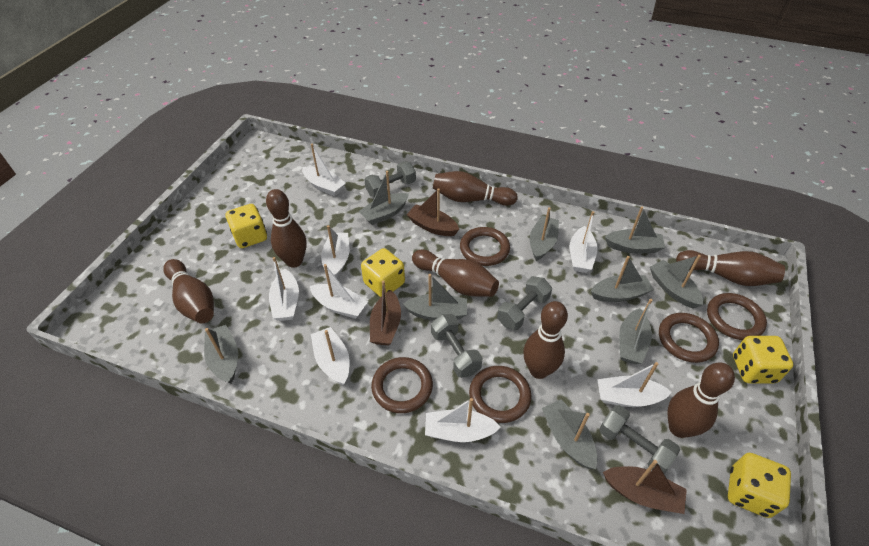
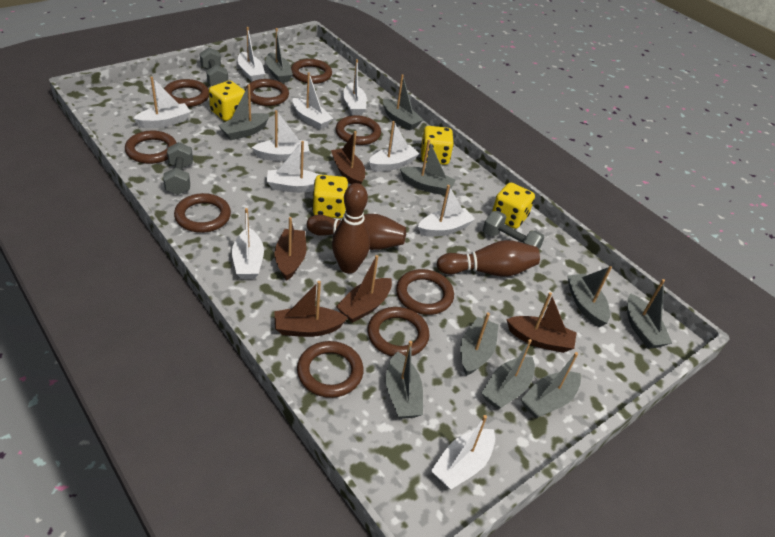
brown boat: 3 -> 5
brown bowling pin: 7 -> 3
brown ring: 5 -> 9
grey boat: 9 -> 10
grey dumbbell: 4 -> 3
white boat: 8 -> 10

